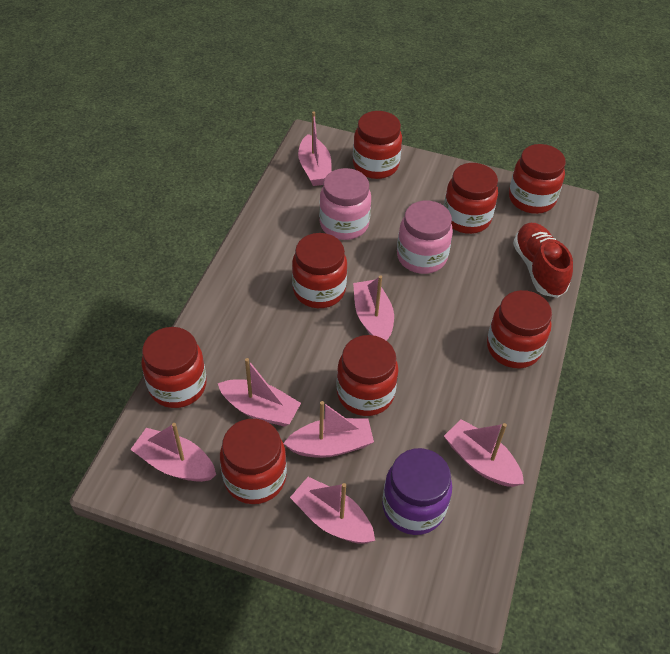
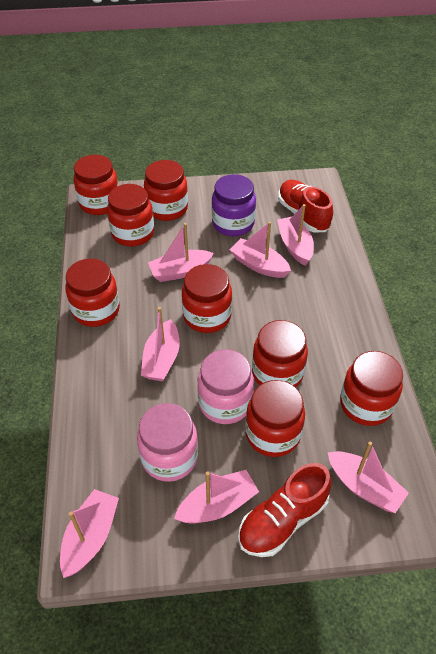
red shoe: 1 -> 2

